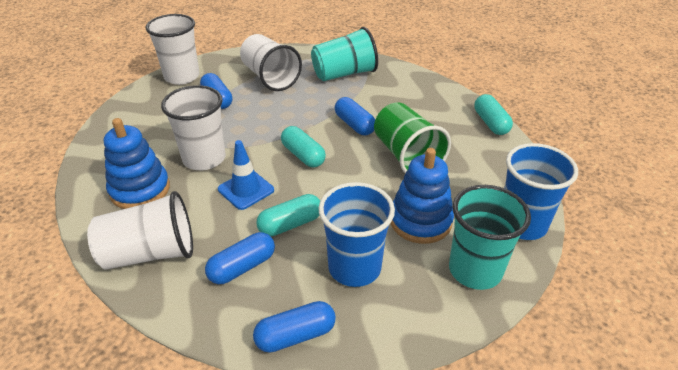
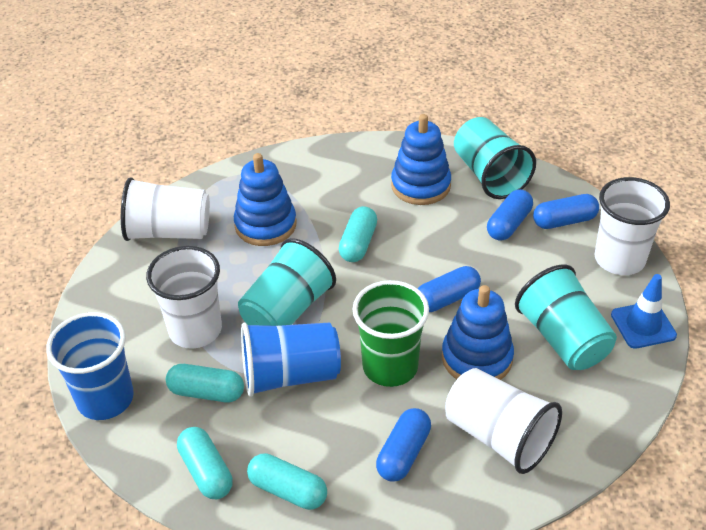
blue stacking toy: 2 -> 3
turquoise capsule: 3 -> 4
turquoise cup: 2 -> 3

